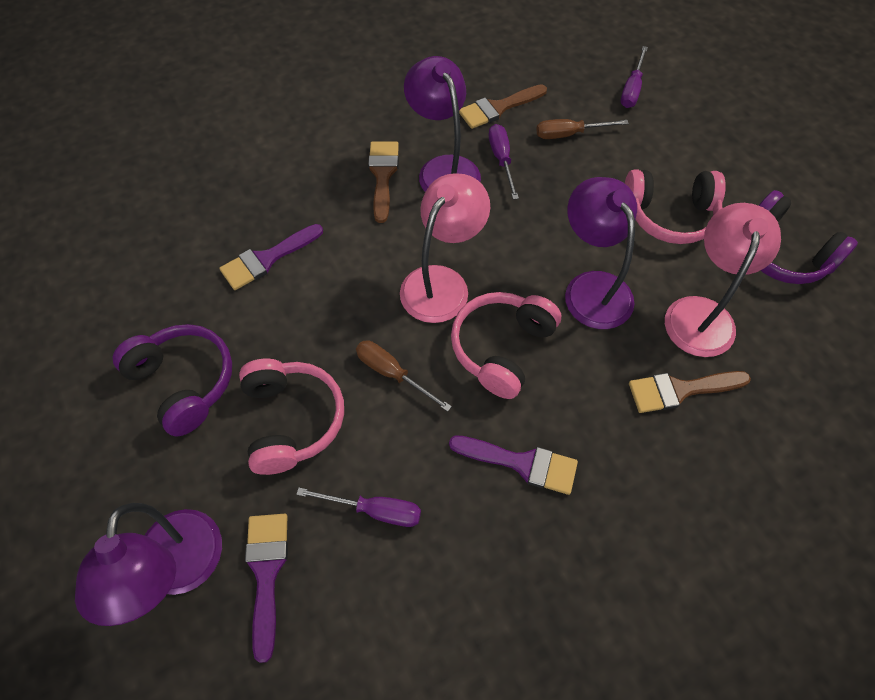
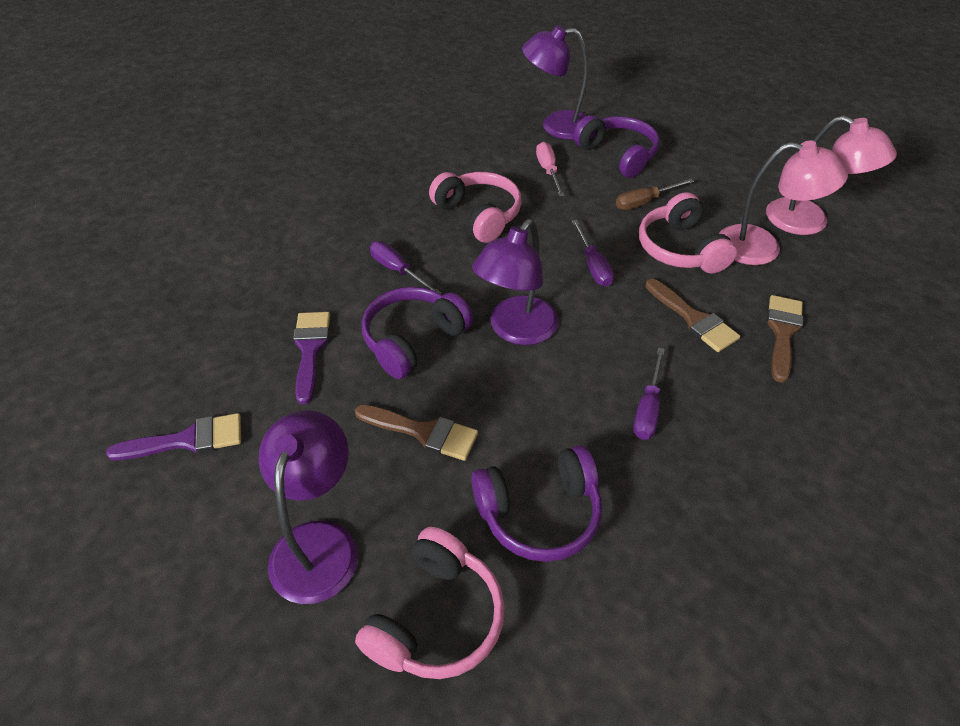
brown screwdriver: 2 -> 1
pink screwdriver: 0 -> 1
purple brush: 3 -> 2
purple headphones: 2 -> 3

